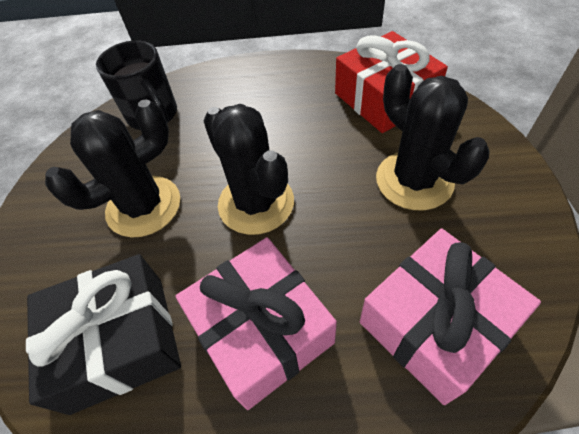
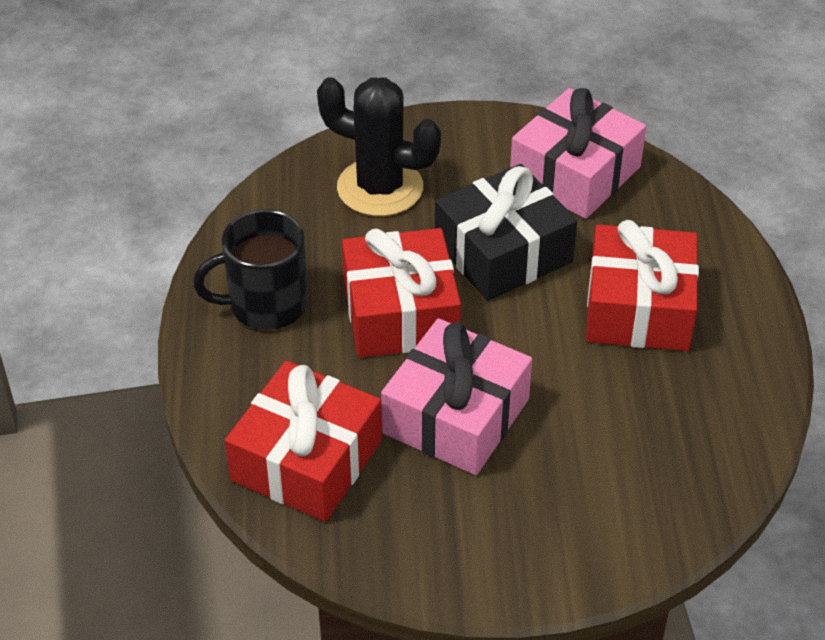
black cactus: 3 -> 1
red gift: 1 -> 3

